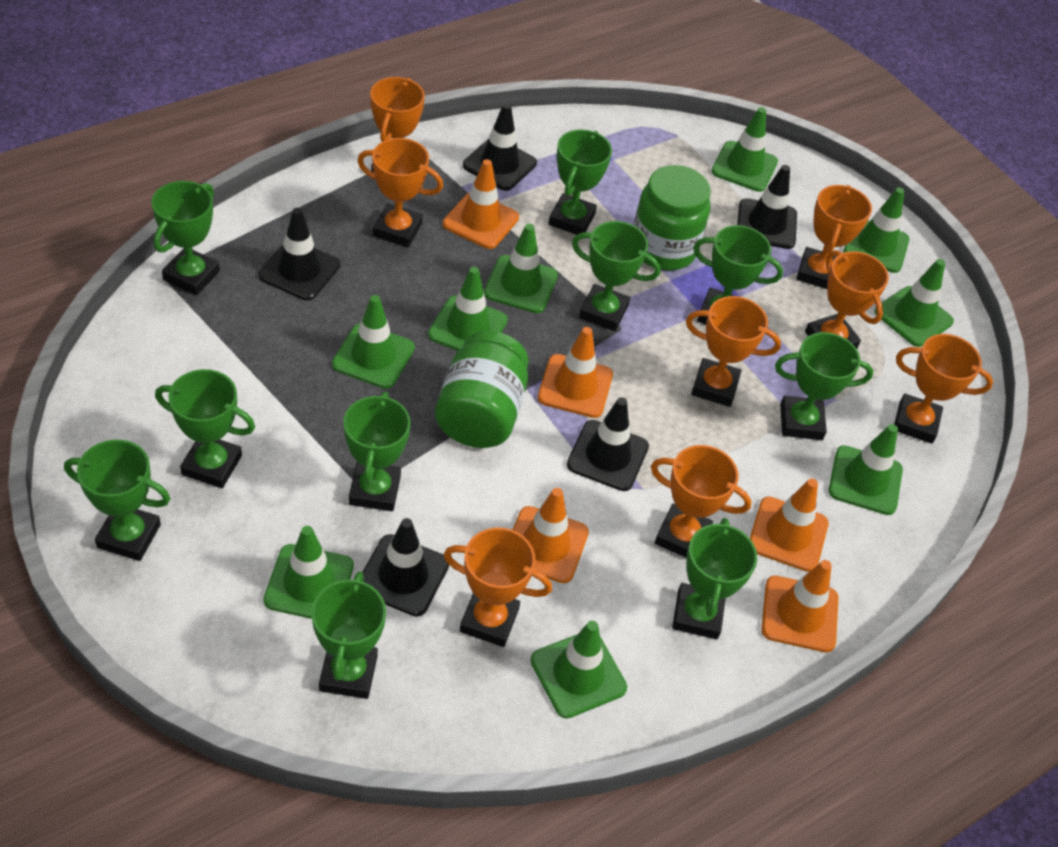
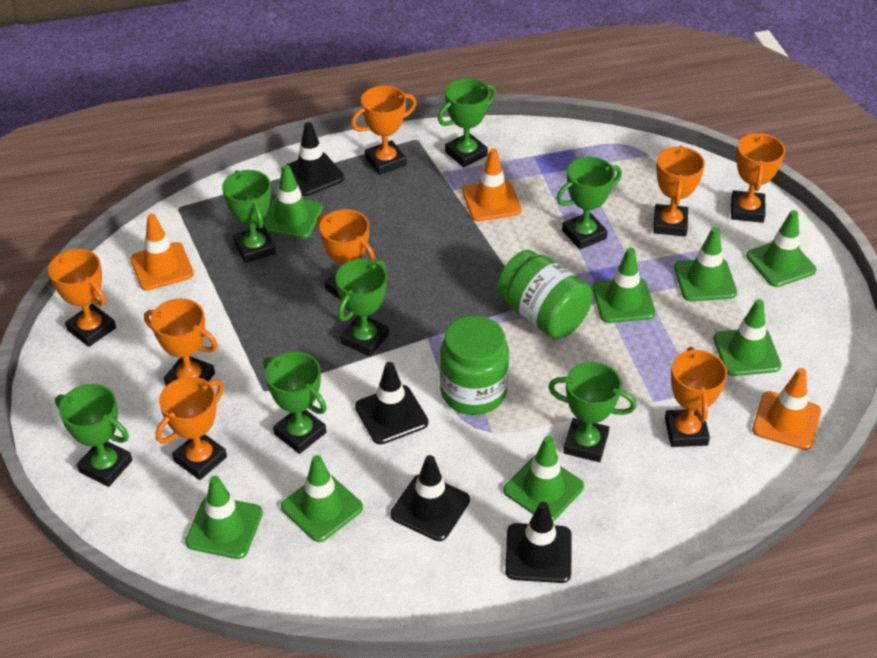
black traffic cone: 5 -> 4
green traffic cone: 9 -> 8
green trophy: 10 -> 7
orange traffic cone: 5 -> 3

